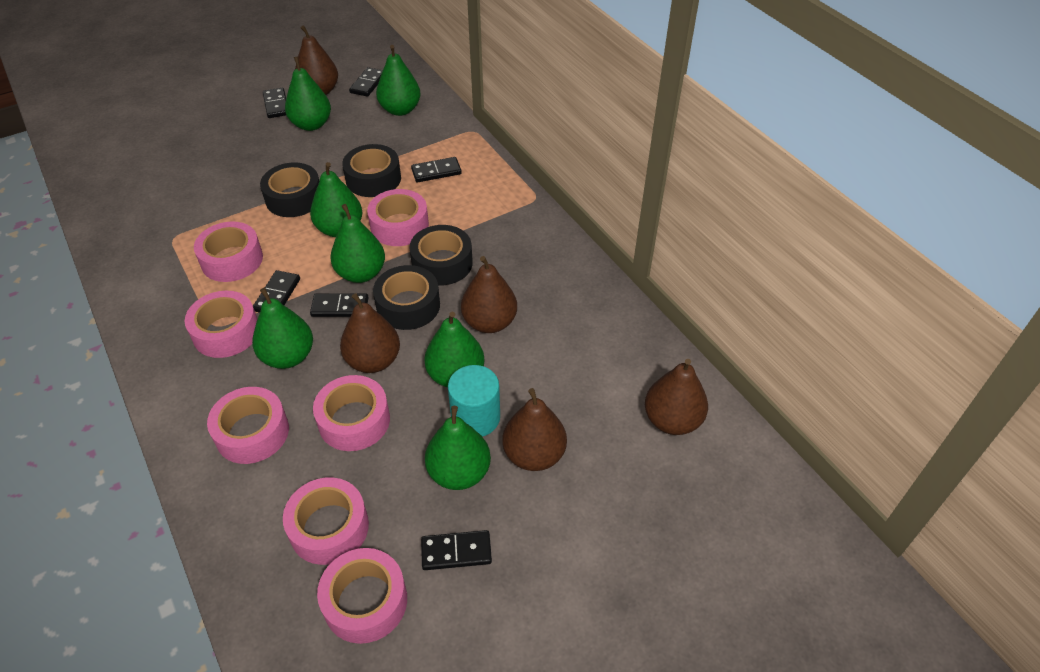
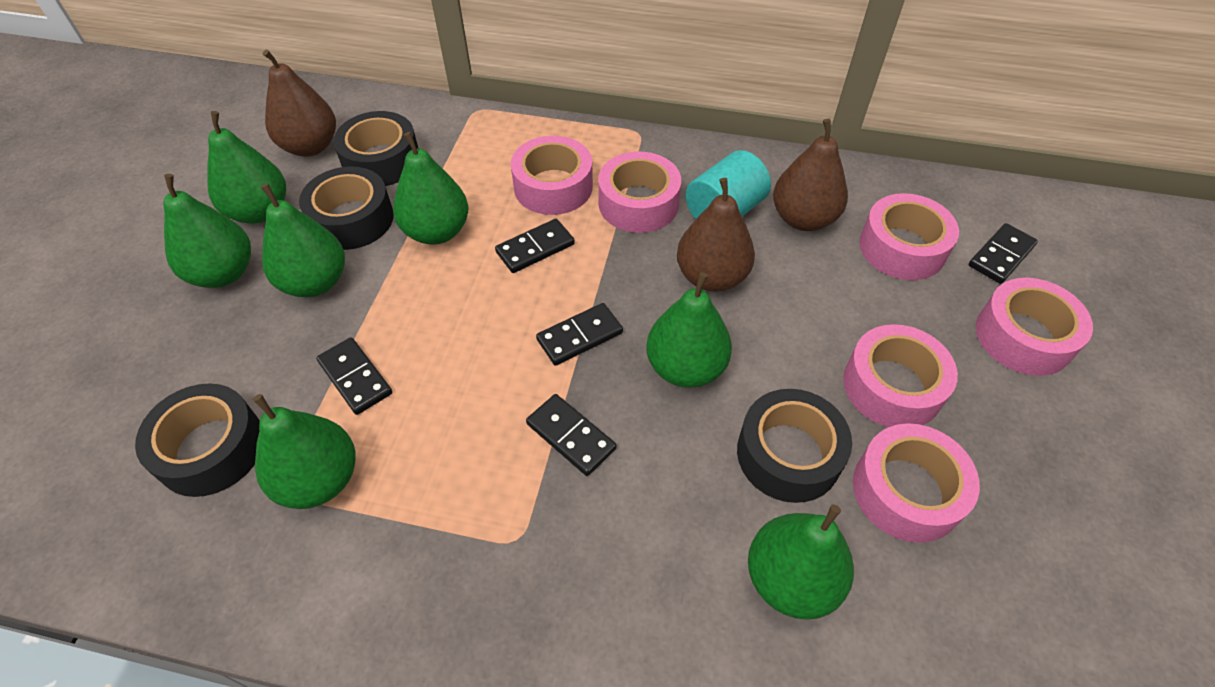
black domino: 6 -> 5
brown pear: 5 -> 3
pink tape: 7 -> 6

